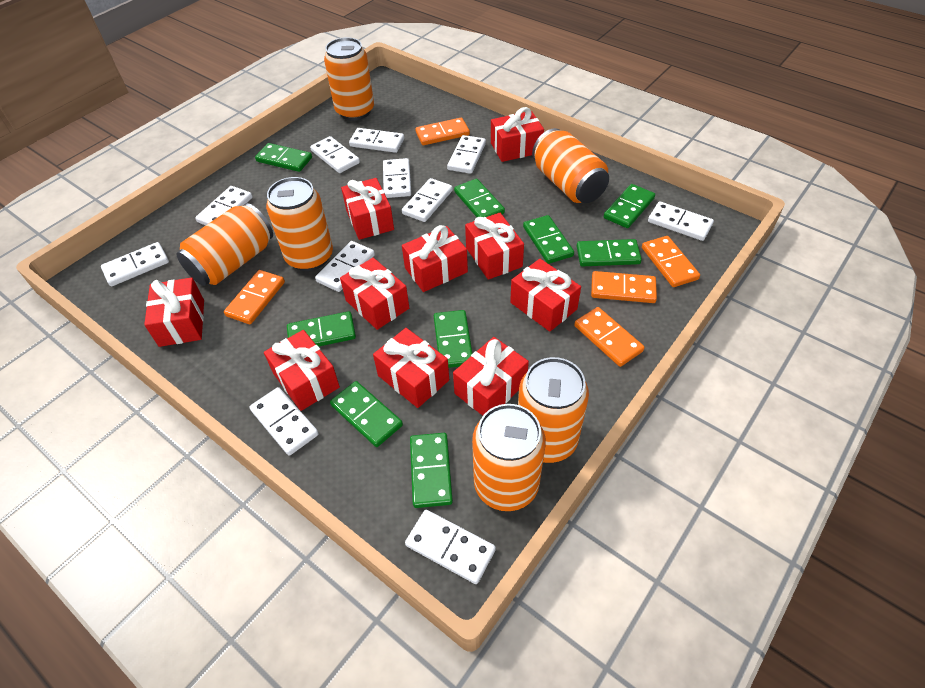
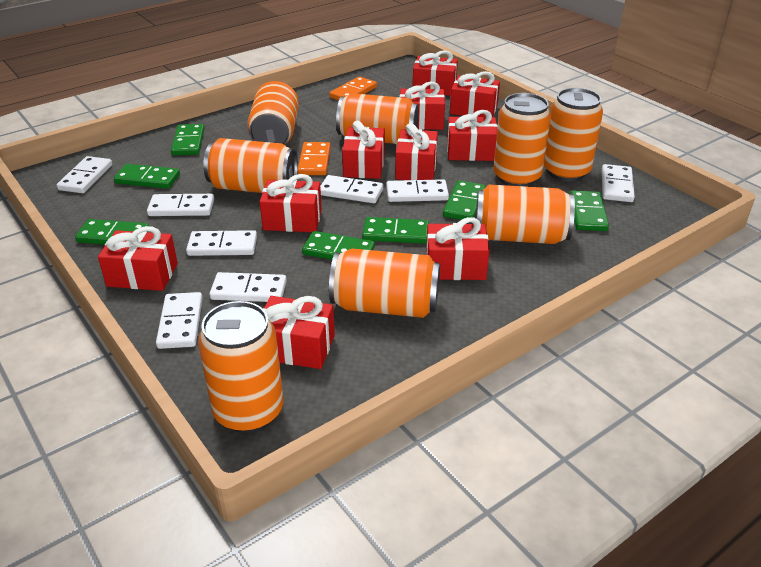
green domino: 9 -> 7
orange can: 6 -> 8
orange domino: 5 -> 2
white domino: 11 -> 8

